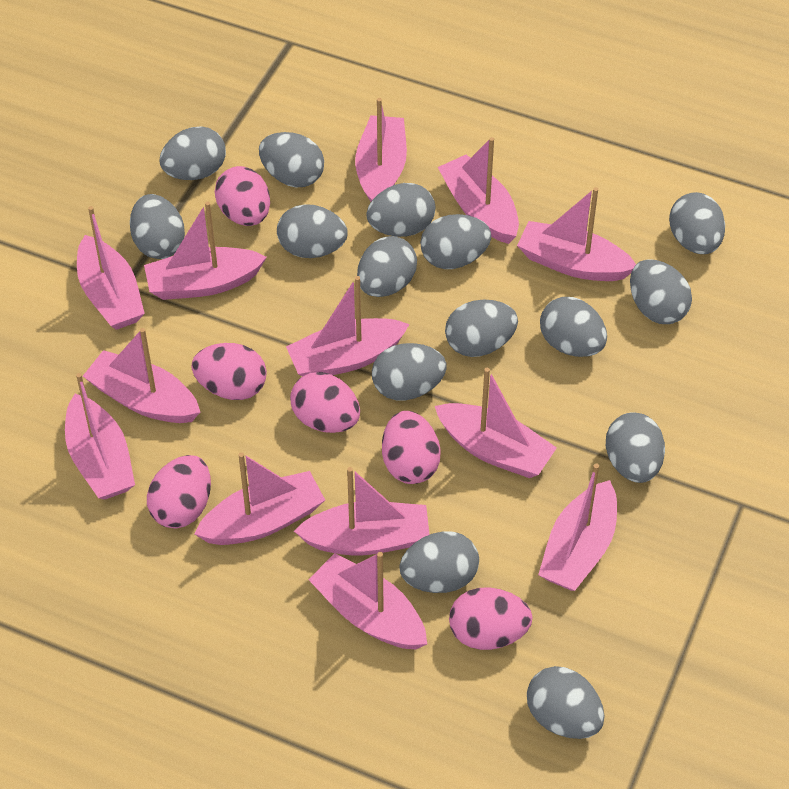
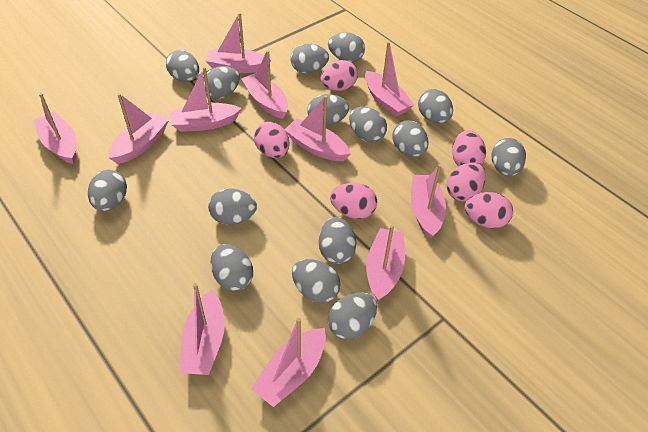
pink boat: 13 -> 11

